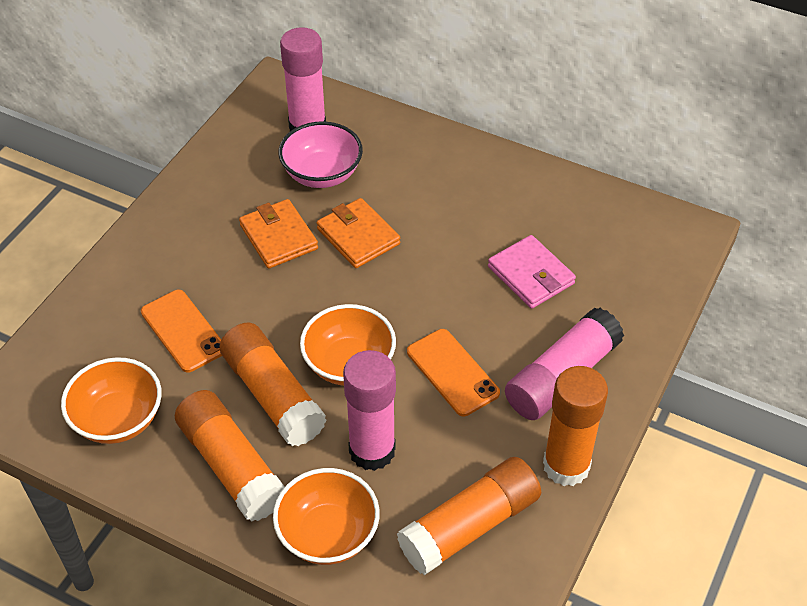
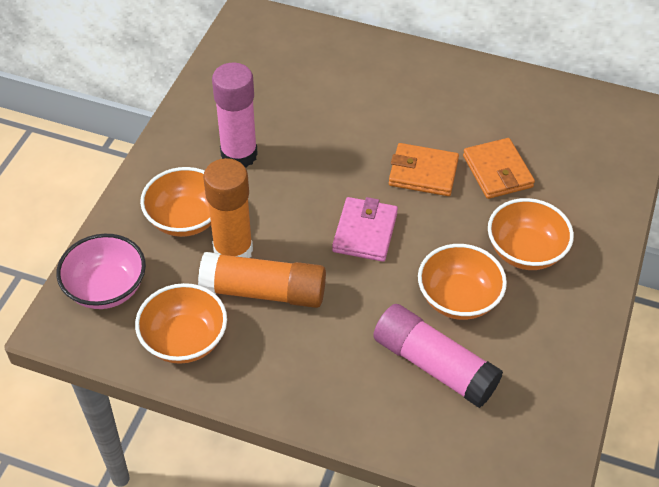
orange bowl: 3 -> 4
orange glue stick: 4 -> 2
orange phone: 2 -> 0
pink glue stick: 3 -> 2

